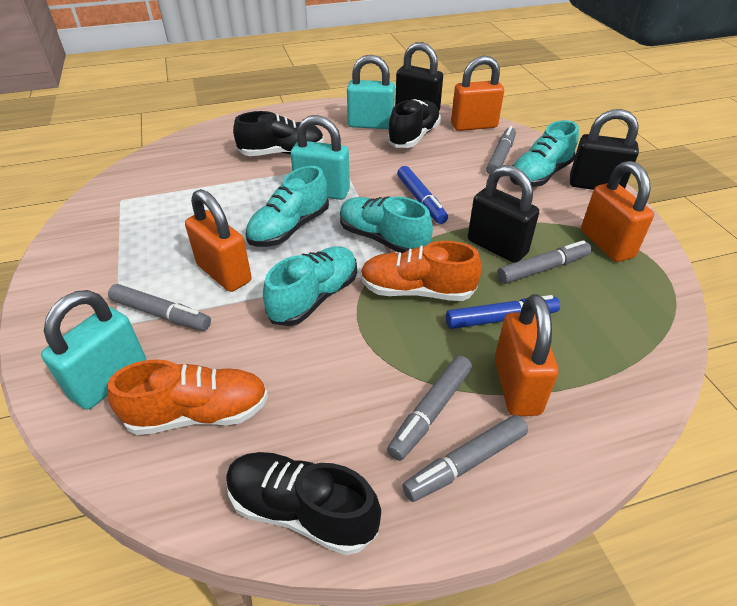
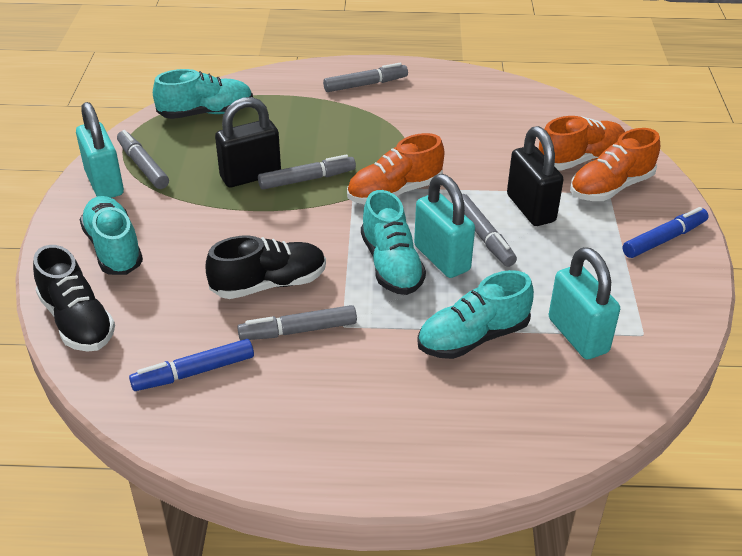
black padlock: 3 -> 2
black shoe: 3 -> 2
orange padlock: 4 -> 0
orange shoe: 2 -> 3

